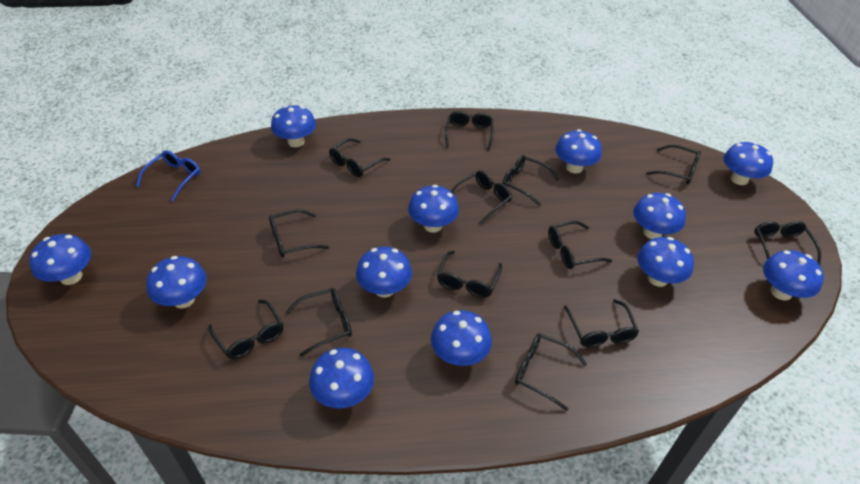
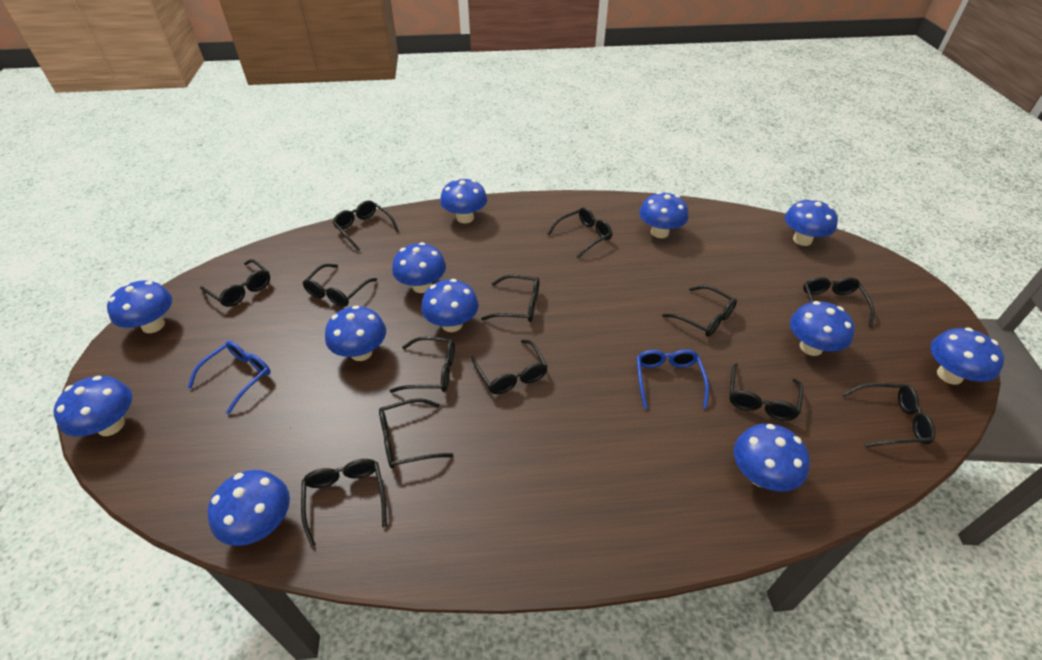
blue glasses: 1 -> 2

